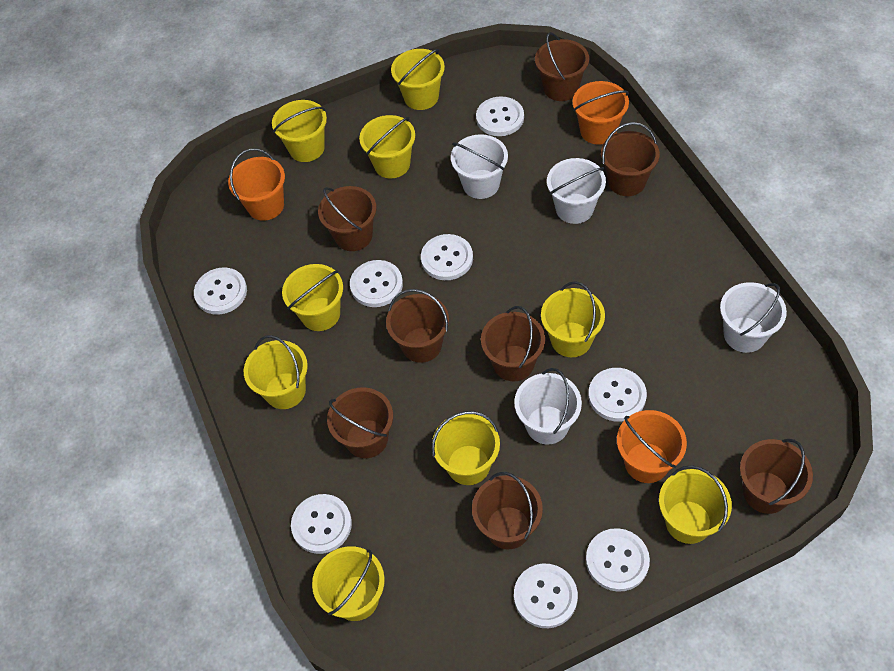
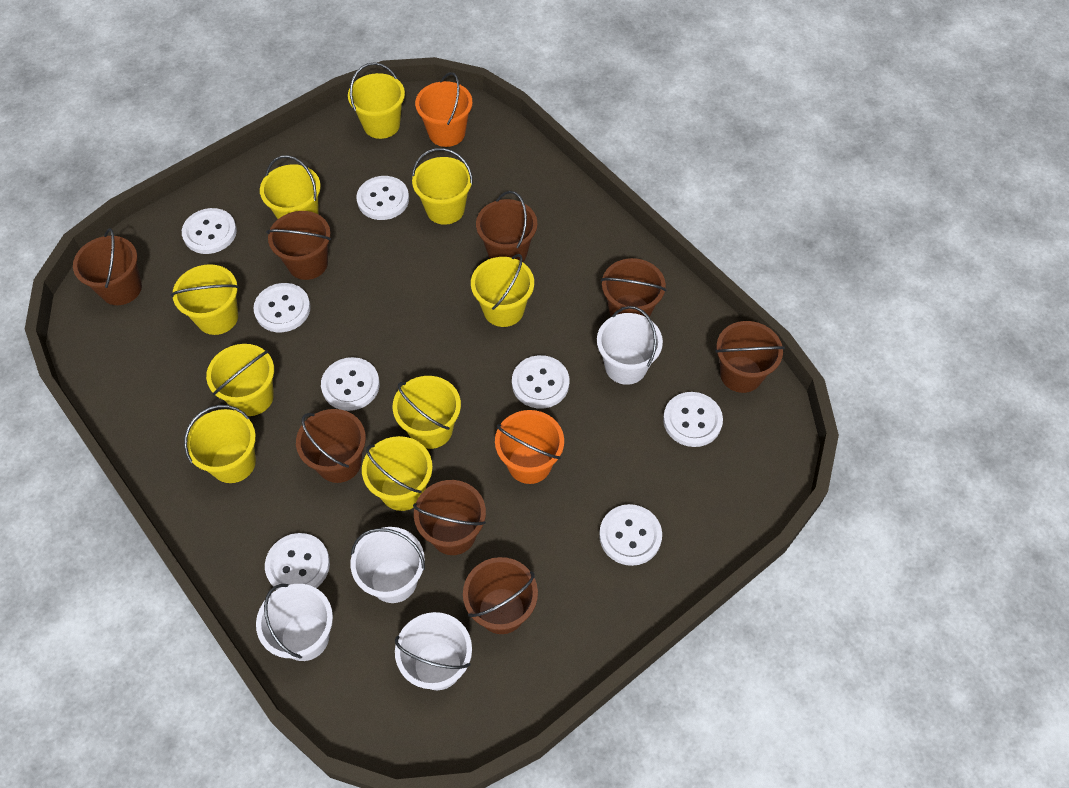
orange bucket: 3 -> 2

